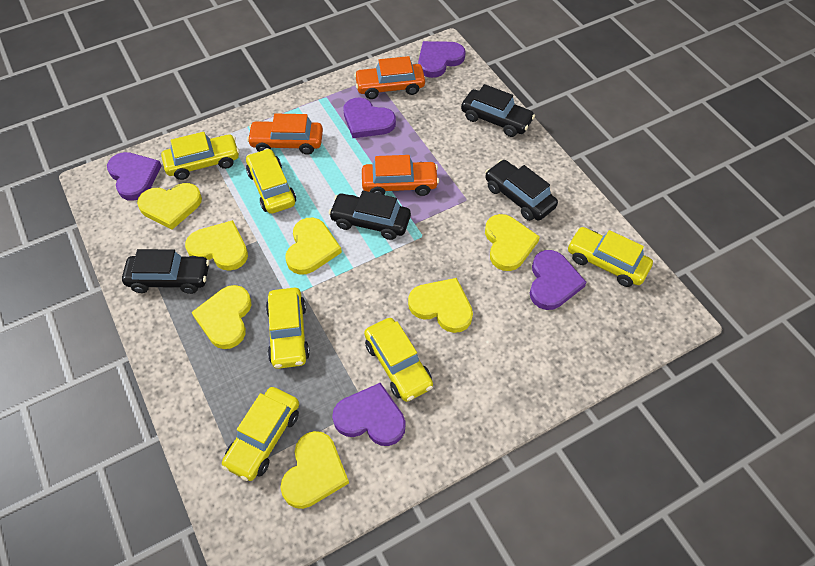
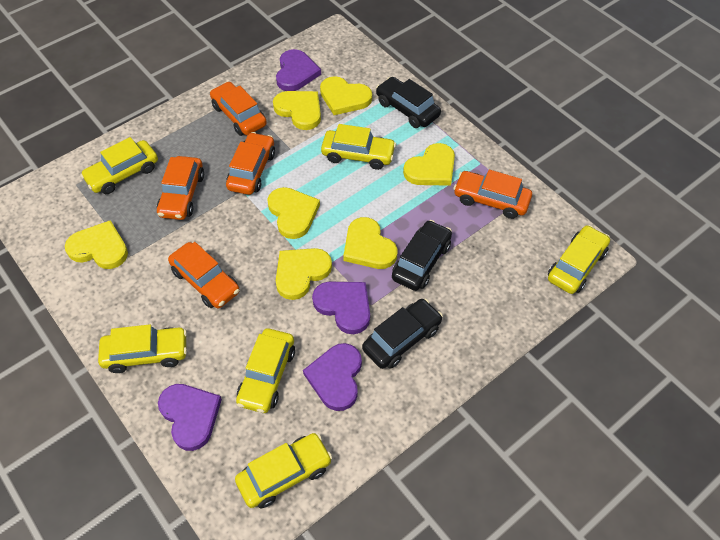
black car: 4 -> 3
orange car: 3 -> 5
purple heart: 5 -> 4

